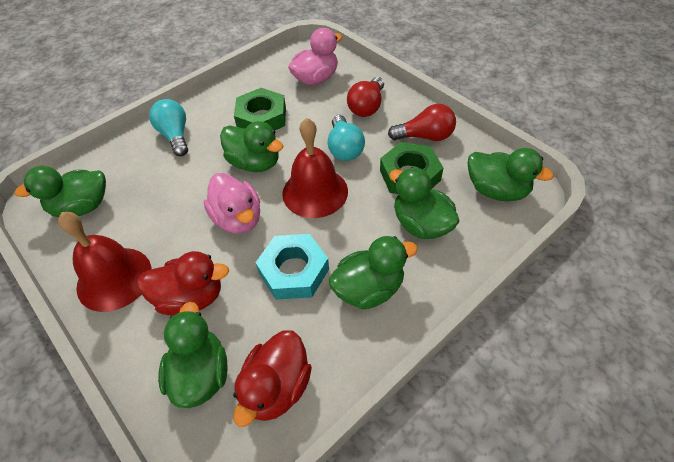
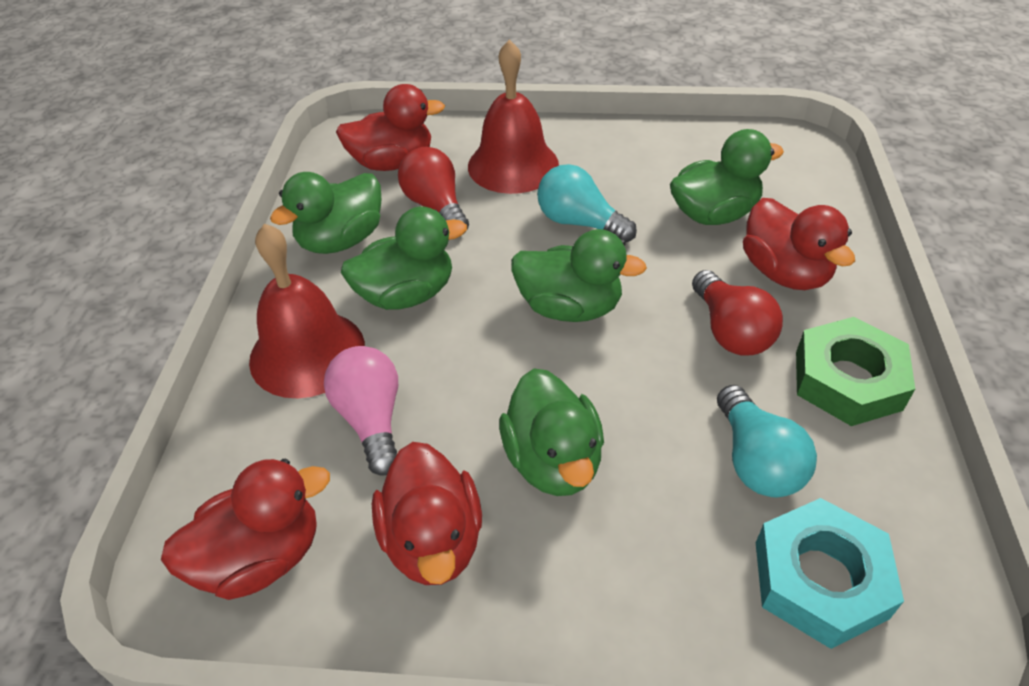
green duck: 6 -> 5
green nut: 2 -> 1
pink duck: 2 -> 0
pink light bulb: 0 -> 1
red duck: 2 -> 4

